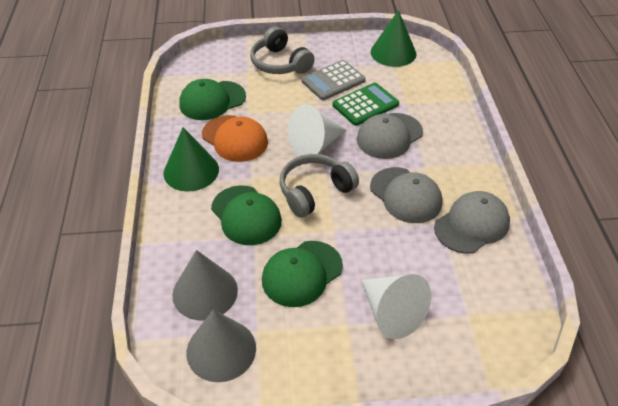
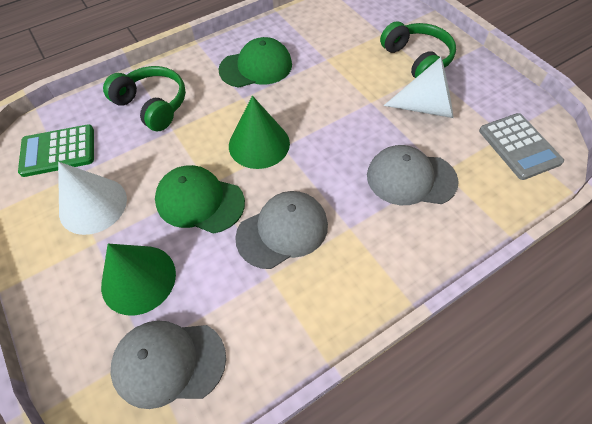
green cap: 3 -> 2
green headphones: 0 -> 2
grey cone: 2 -> 0
grey headphones: 2 -> 0
orange cap: 1 -> 0

